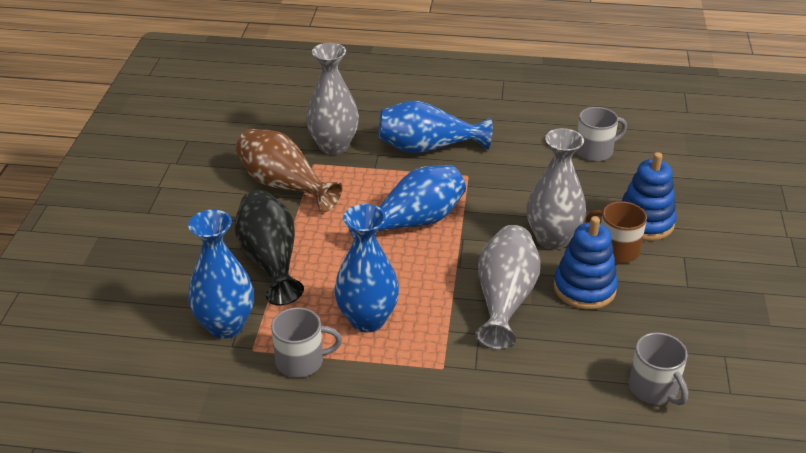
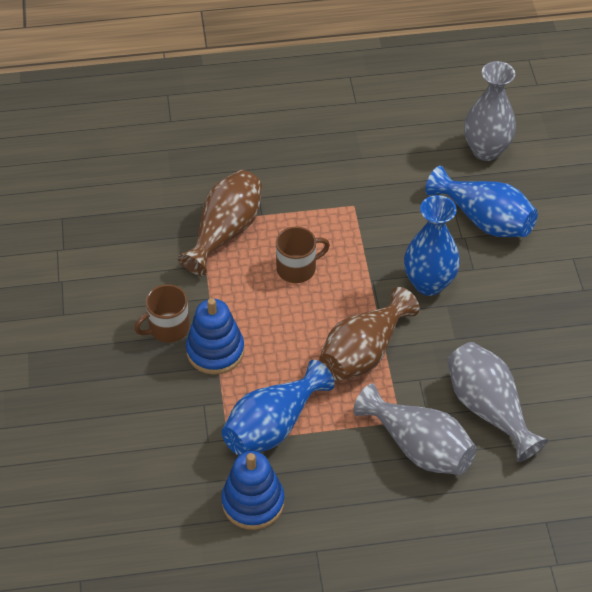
black vase: 1 -> 0
blue vase: 4 -> 3
brown mug: 1 -> 2
brown vase: 1 -> 2
grey mug: 3 -> 0

